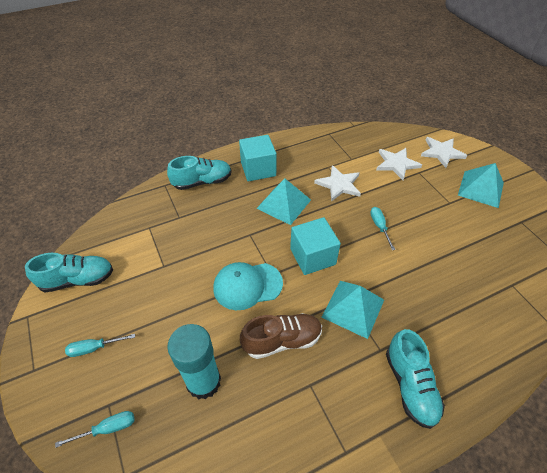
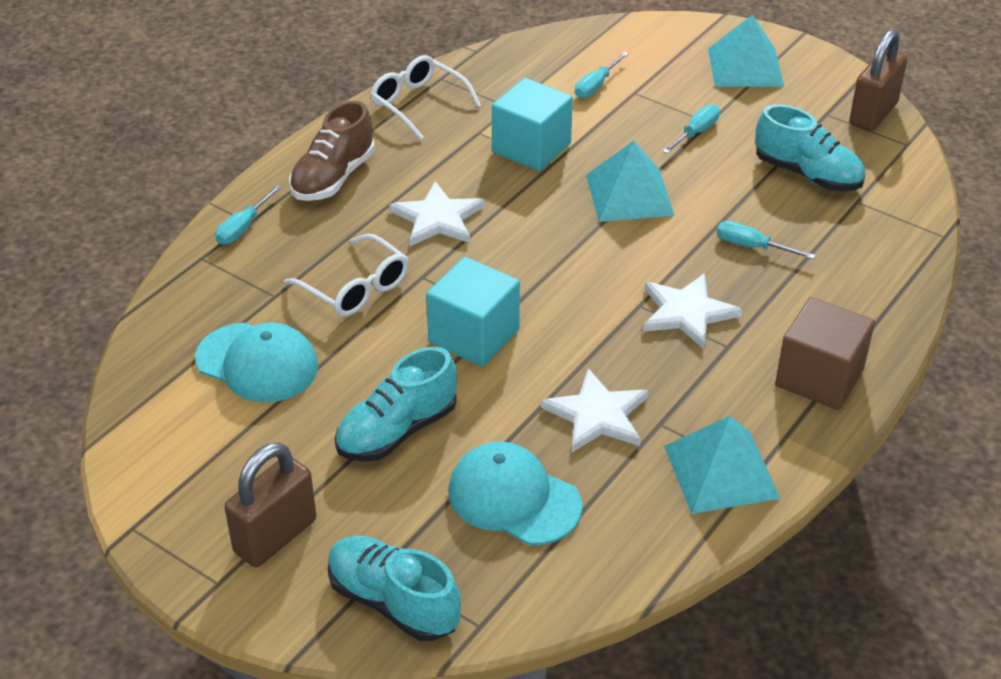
brown cube: 0 -> 1
brown padlock: 0 -> 2
turquoise cap: 1 -> 2
turquoise glue stick: 1 -> 0
turquoise screwdriver: 3 -> 4
white glasses: 0 -> 2

